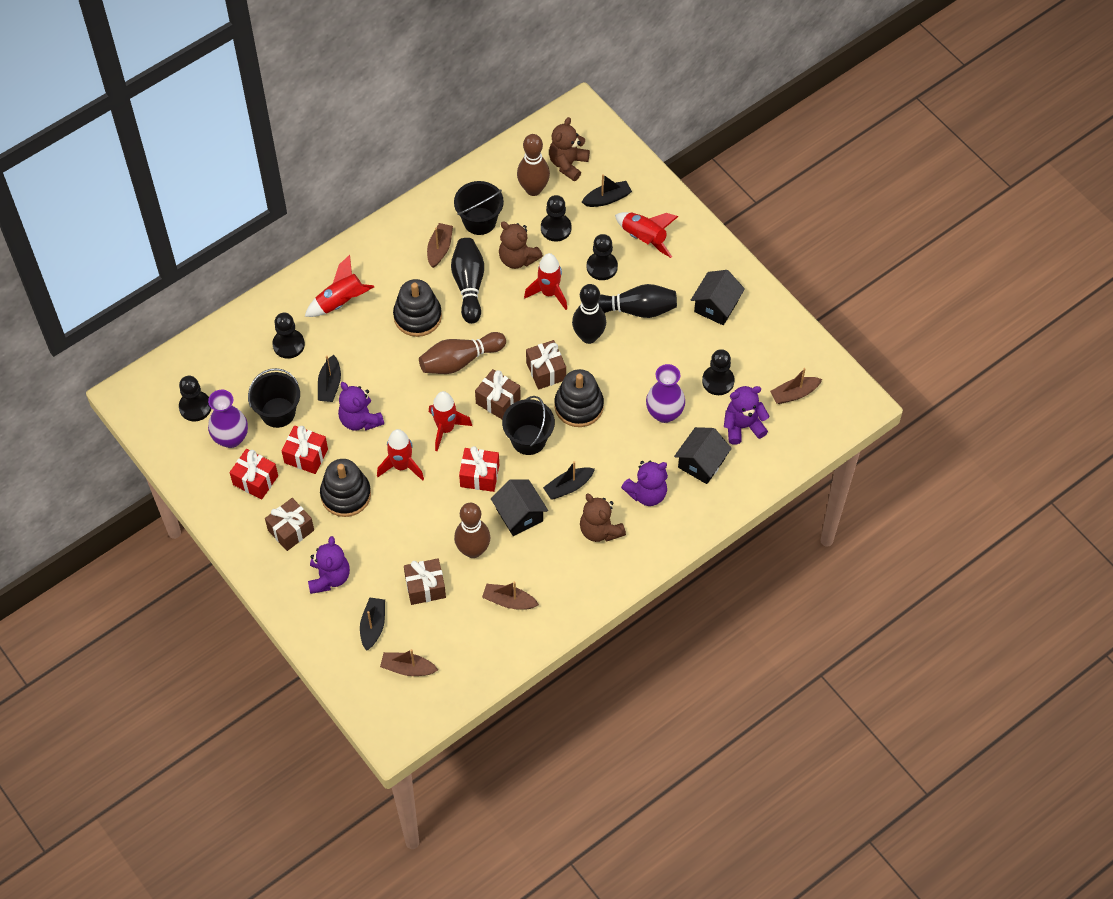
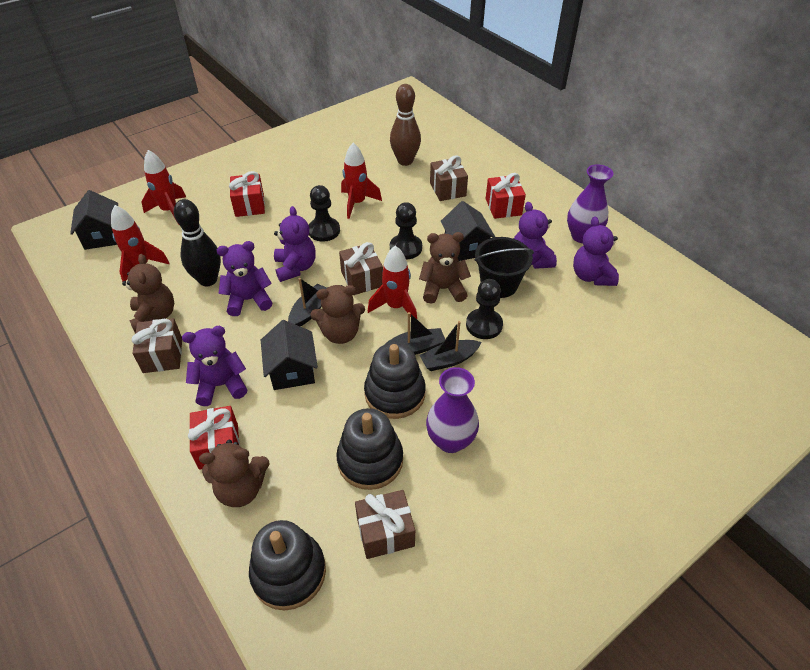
black boat: 4 -> 3
black bowling pin: 3 -> 1
black bucket: 3 -> 1
black pawn: 5 -> 3
brown boat: 4 -> 0
brown bowling pin: 3 -> 1
brown teddy bear: 3 -> 4
purple teddy bear: 4 -> 5
red rocket: 5 -> 4

